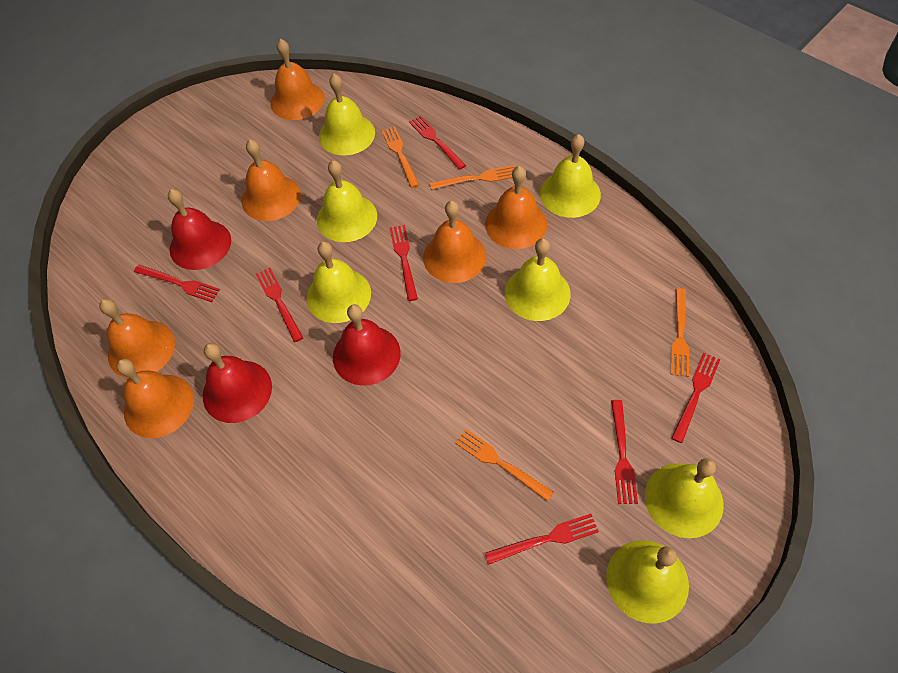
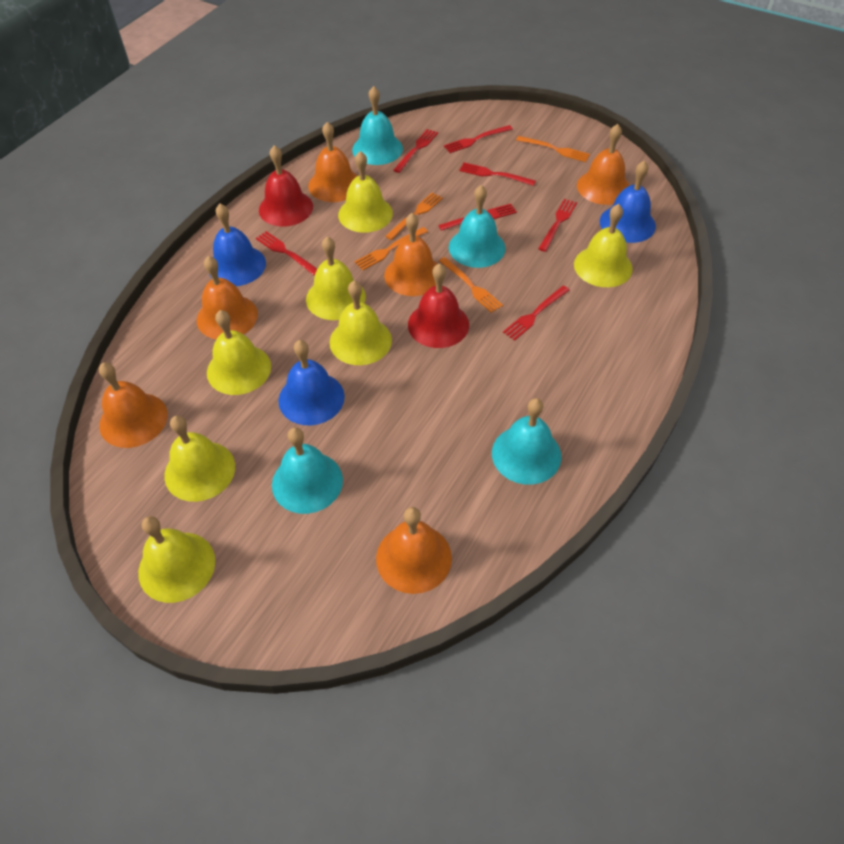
blue bell: 0 -> 3
red bell: 3 -> 2
turquoise bell: 0 -> 4

